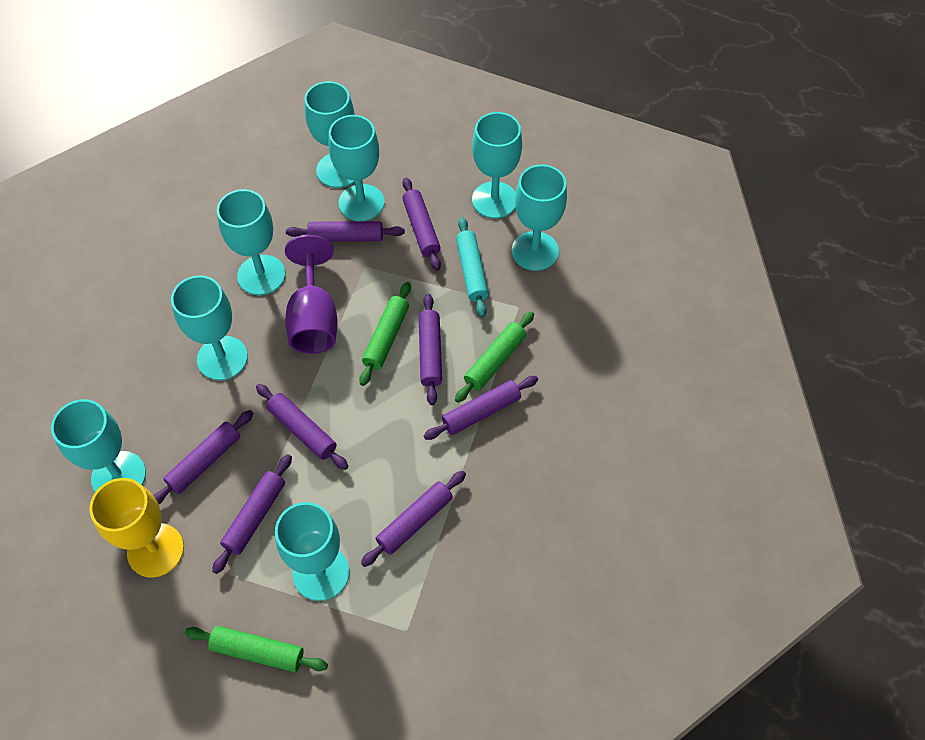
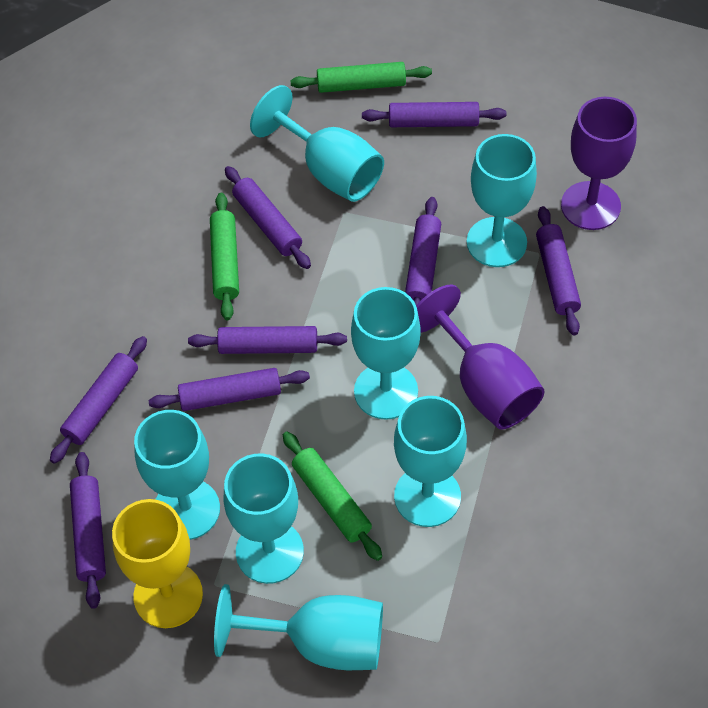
purple goblet: 1 -> 2
turquoise goblet: 8 -> 7
turquoise rolling pin: 1 -> 0

